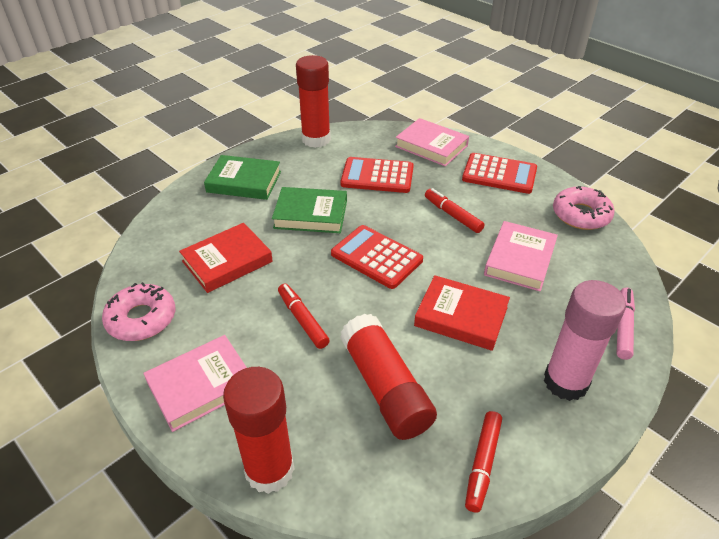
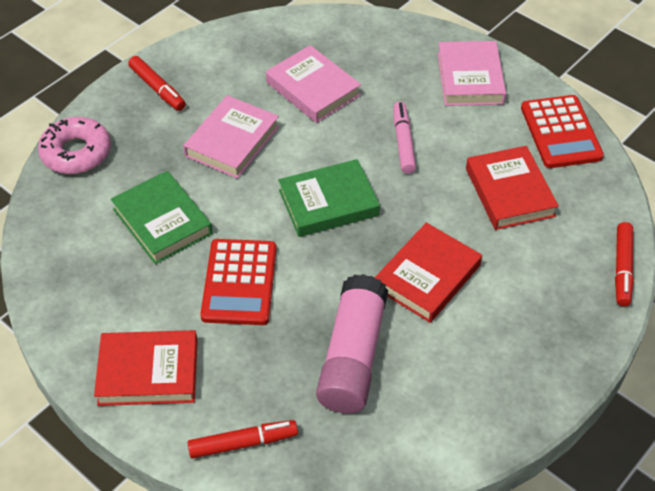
pink donut: 2 -> 1
red book: 2 -> 3
red calculator: 3 -> 2
red glue stick: 3 -> 0

